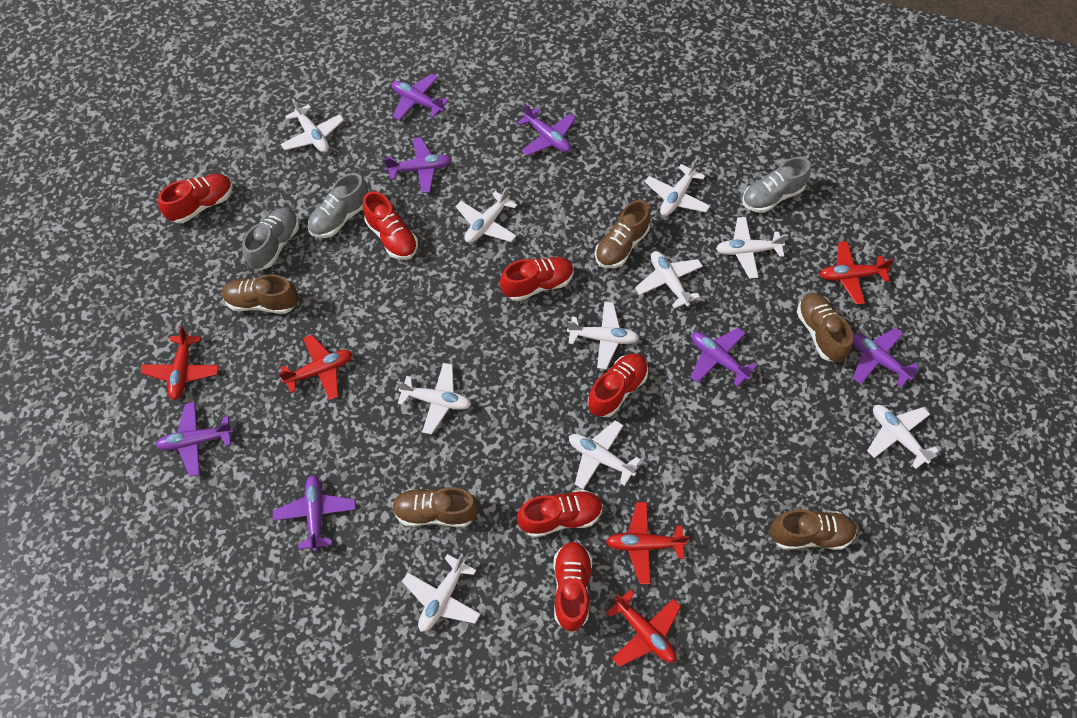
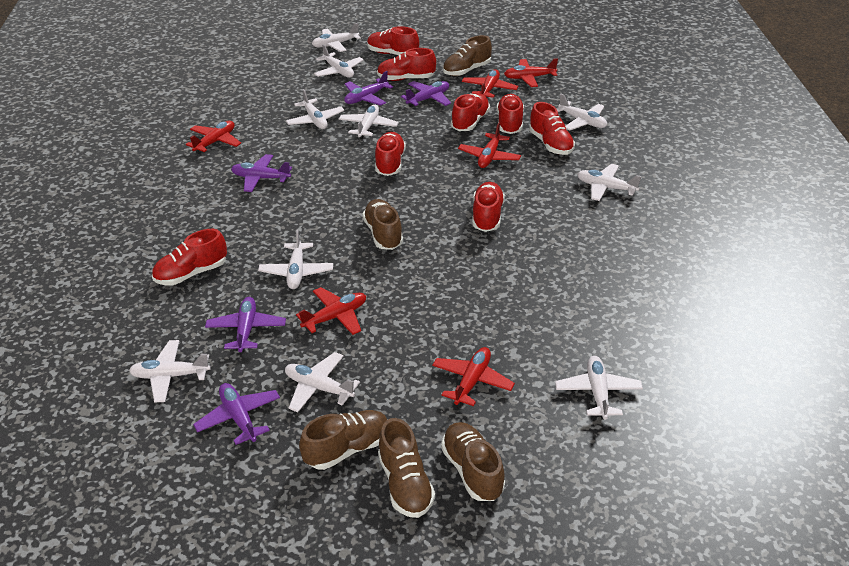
grey shoe: 3 -> 0
purple plane: 7 -> 5
red plane: 5 -> 6
red shoe: 6 -> 8

